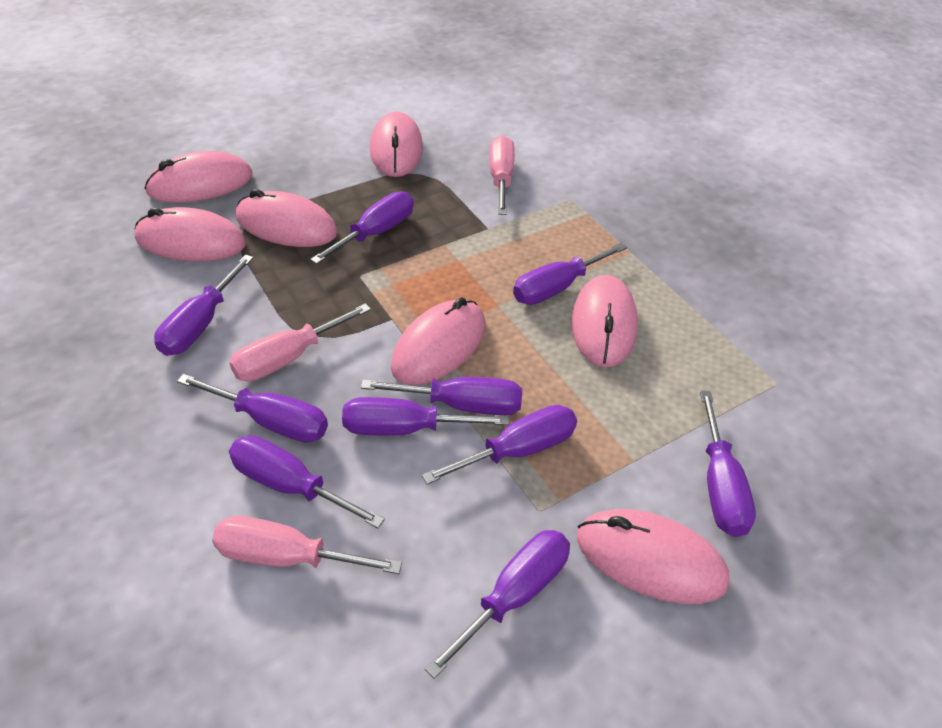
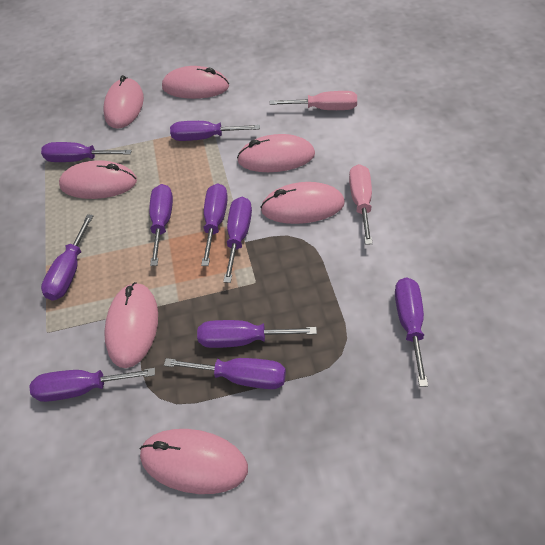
pink screwdriver: 3 -> 2

